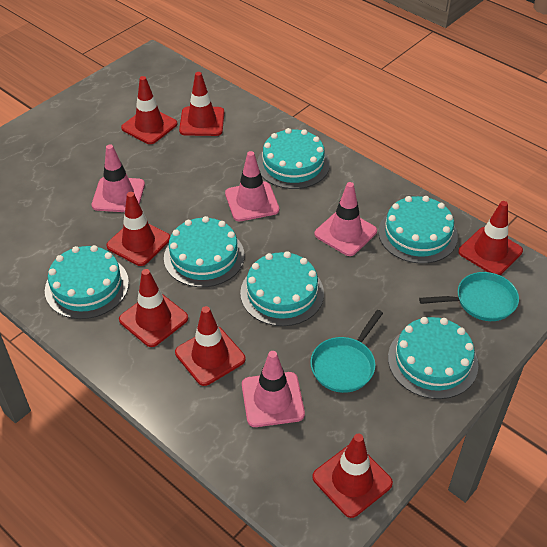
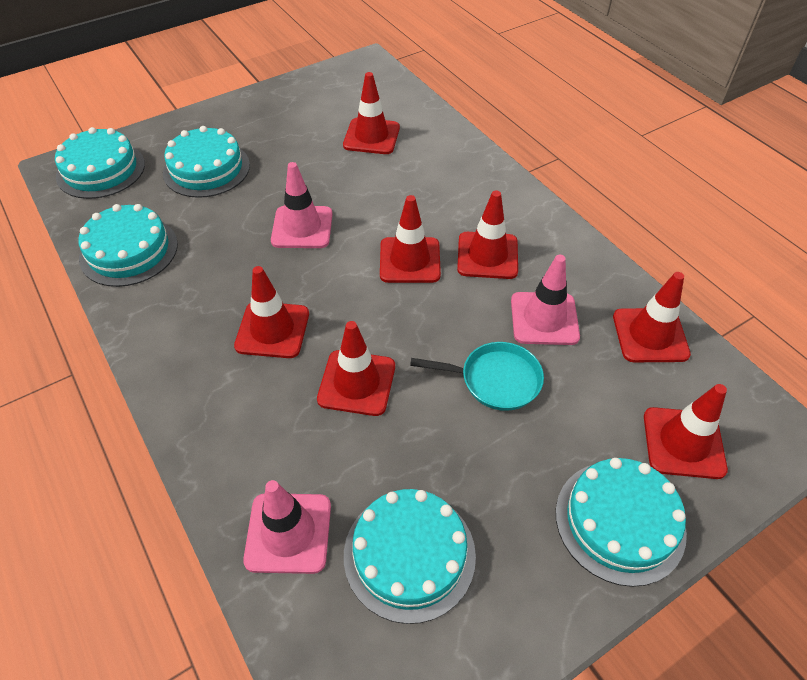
pink traffic cone: 4 -> 3
turquoise cake: 6 -> 5
turquoise pan: 2 -> 1

